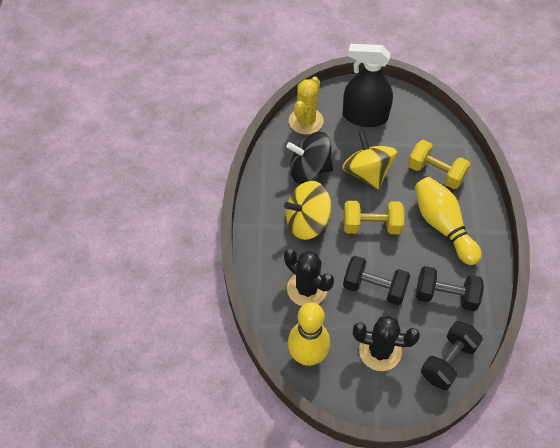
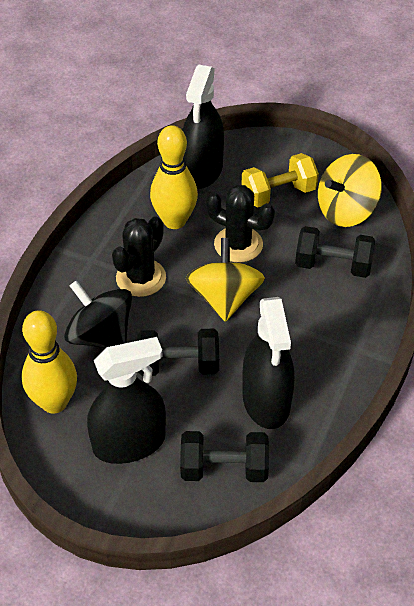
black spray bottle: 1 -> 3
yellow cactus: 1 -> 0
yellow dumbbell: 2 -> 1

